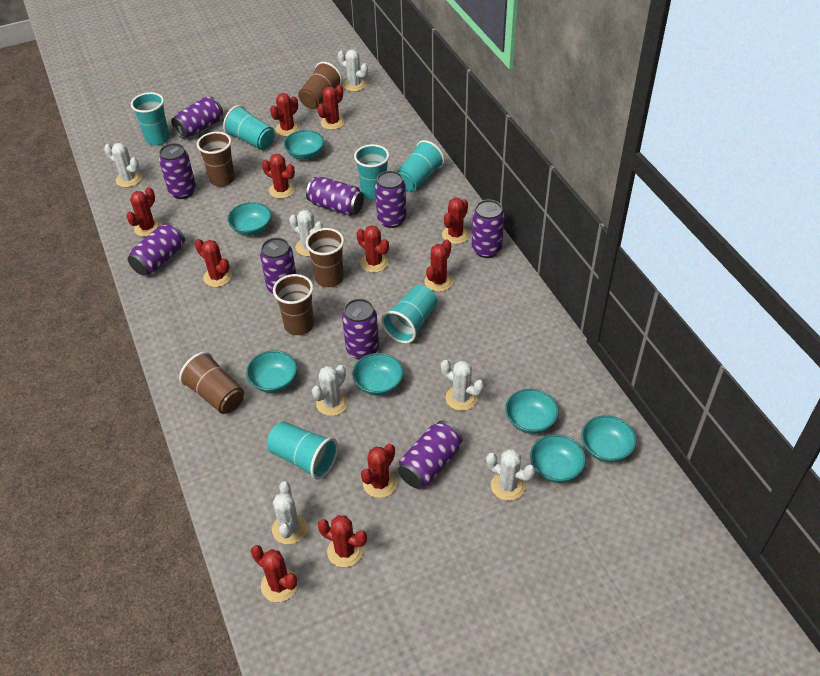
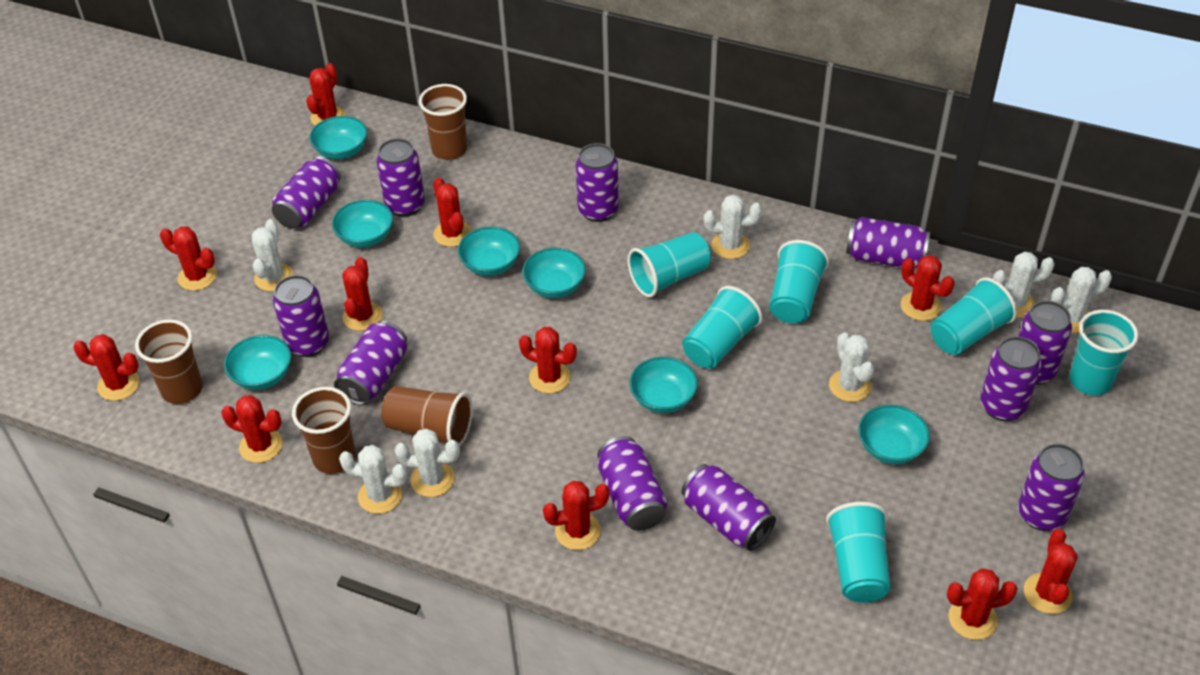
brown cup: 5 -> 4
purple can: 9 -> 11

